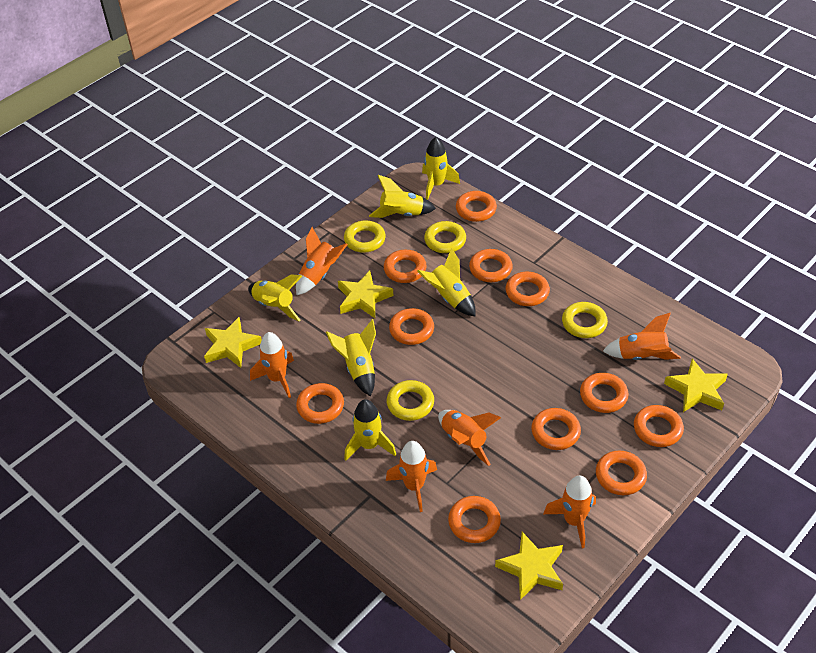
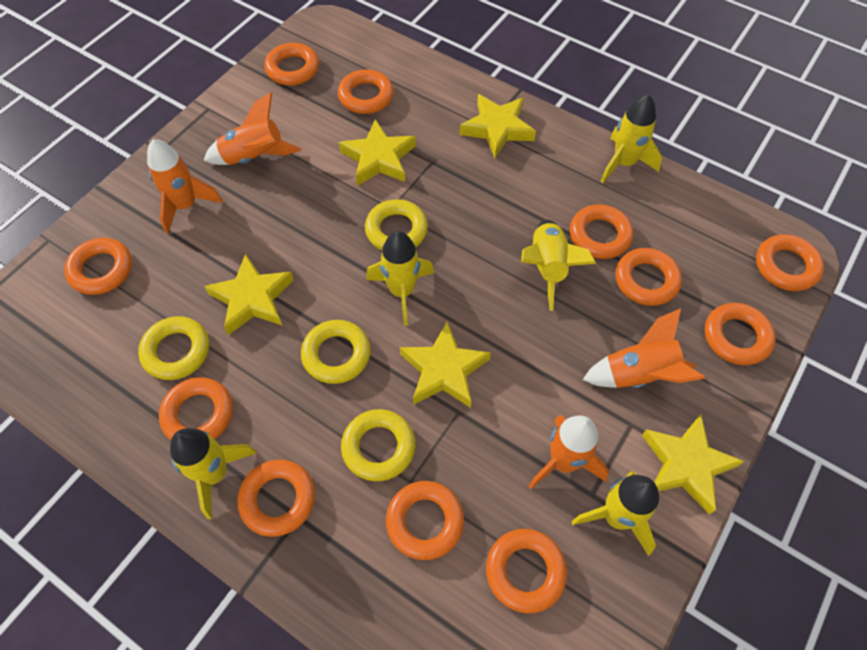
orange rocket: 6 -> 4
yellow rocket: 6 -> 5
yellow star: 4 -> 5

